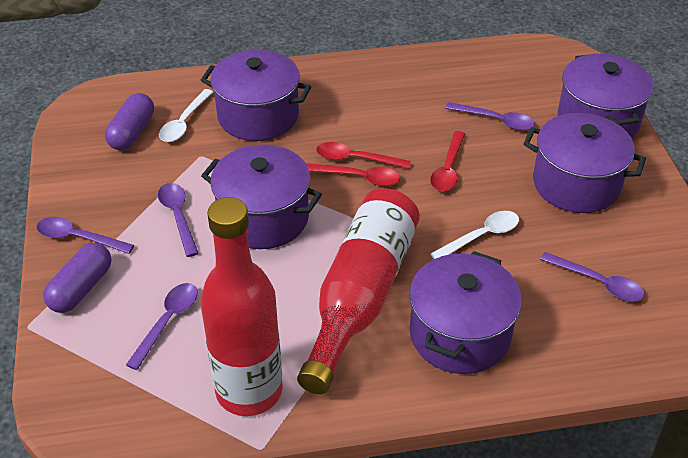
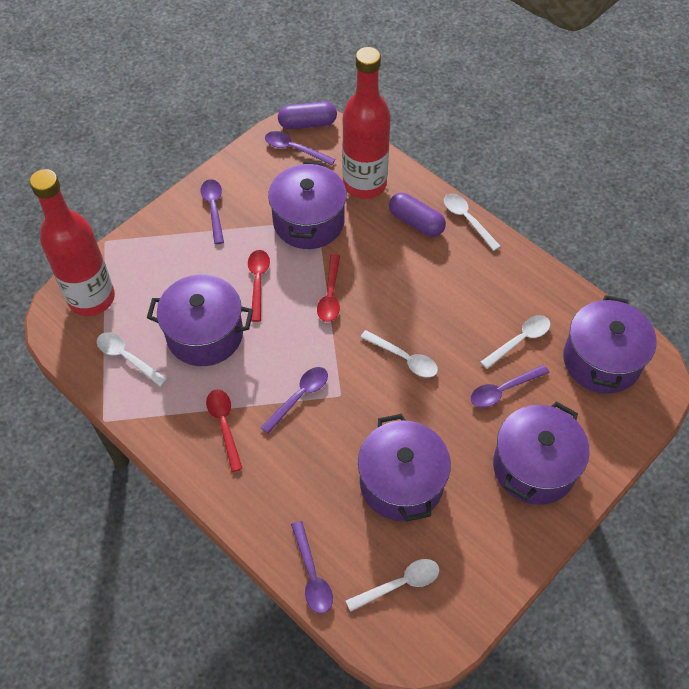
white spoon: 2 -> 5

